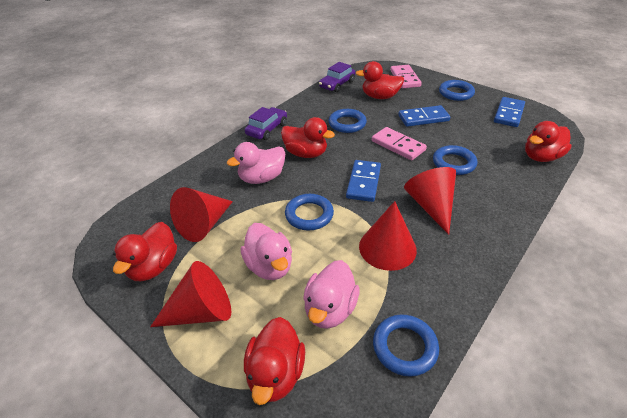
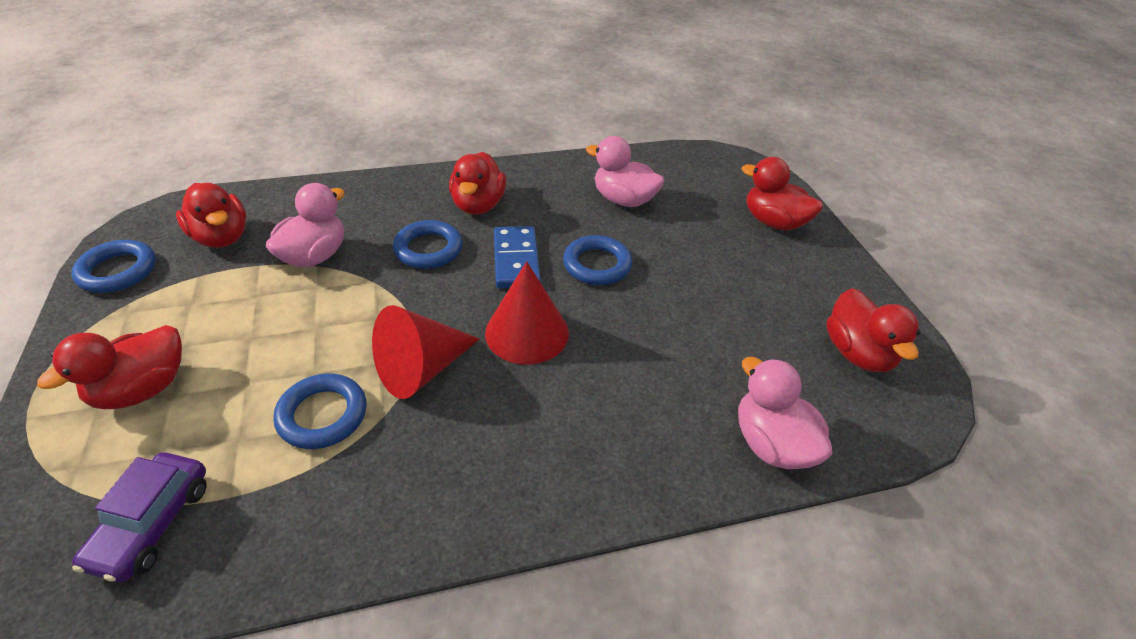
blue domino: 3 -> 1
blue ring: 5 -> 4
pink domino: 2 -> 0
purple car: 2 -> 1
red cone: 4 -> 2

